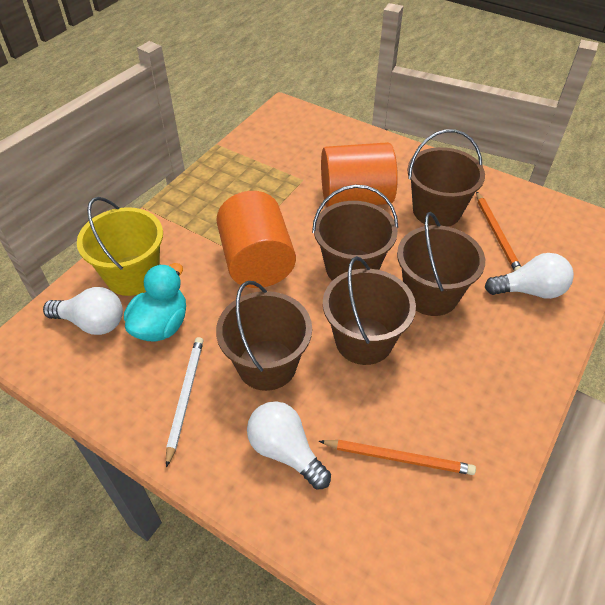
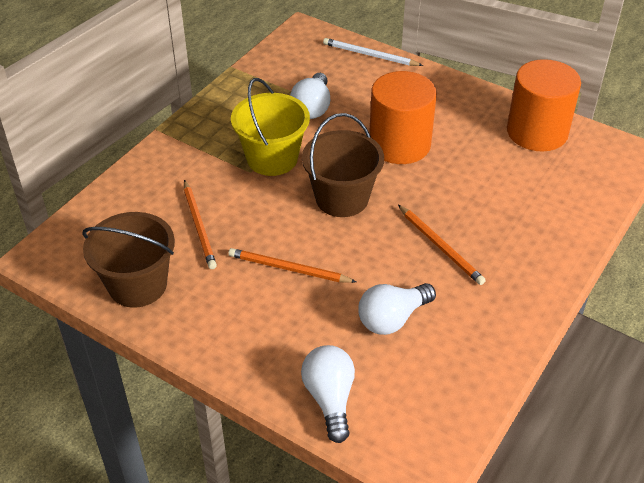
brown bucket: 5 -> 2
orange pencil: 2 -> 3
turquoise duck: 1 -> 0

